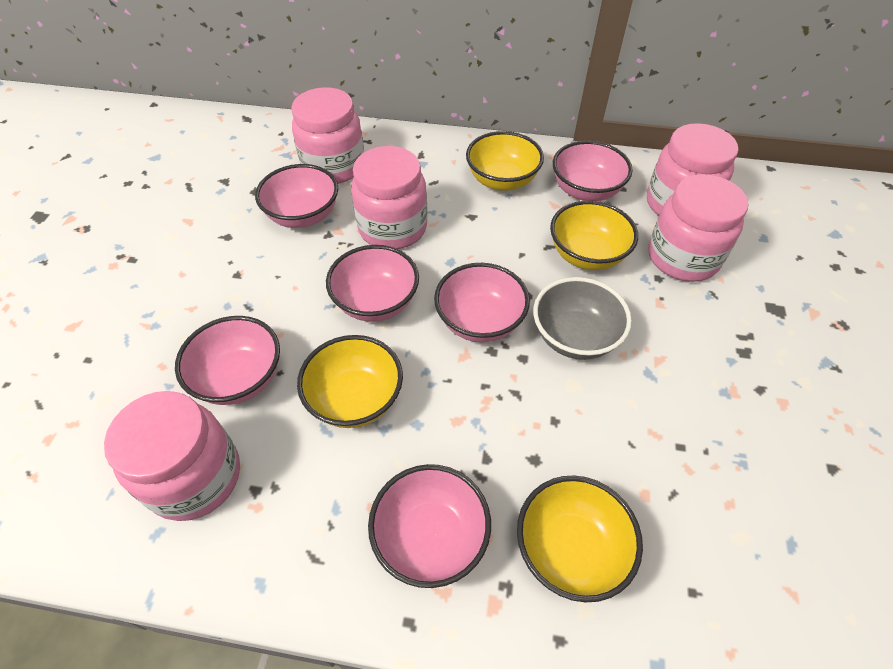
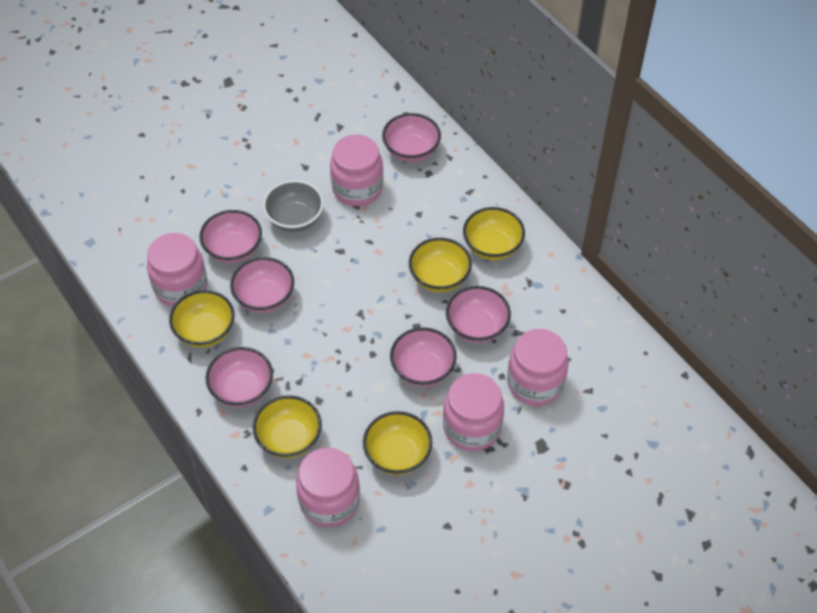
yellow bowl: 4 -> 5

